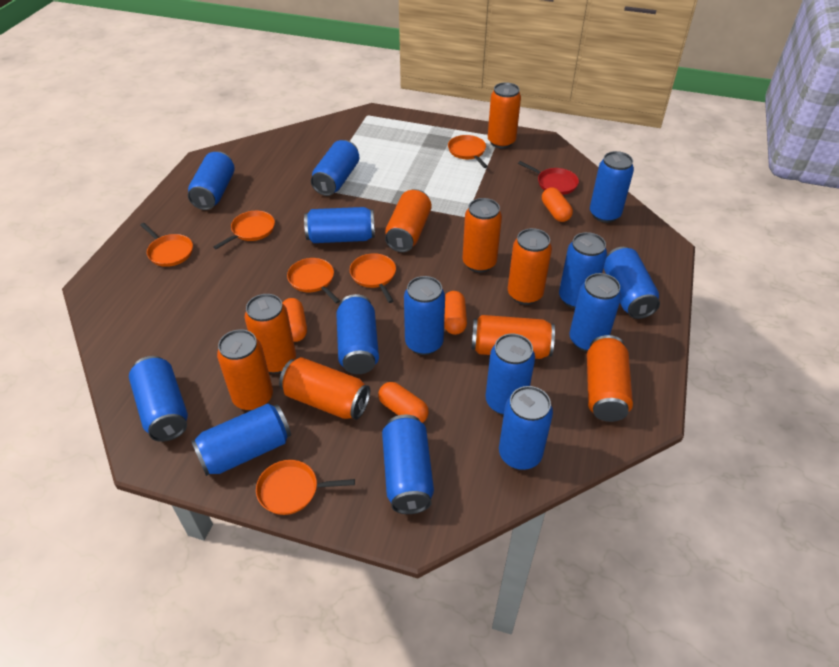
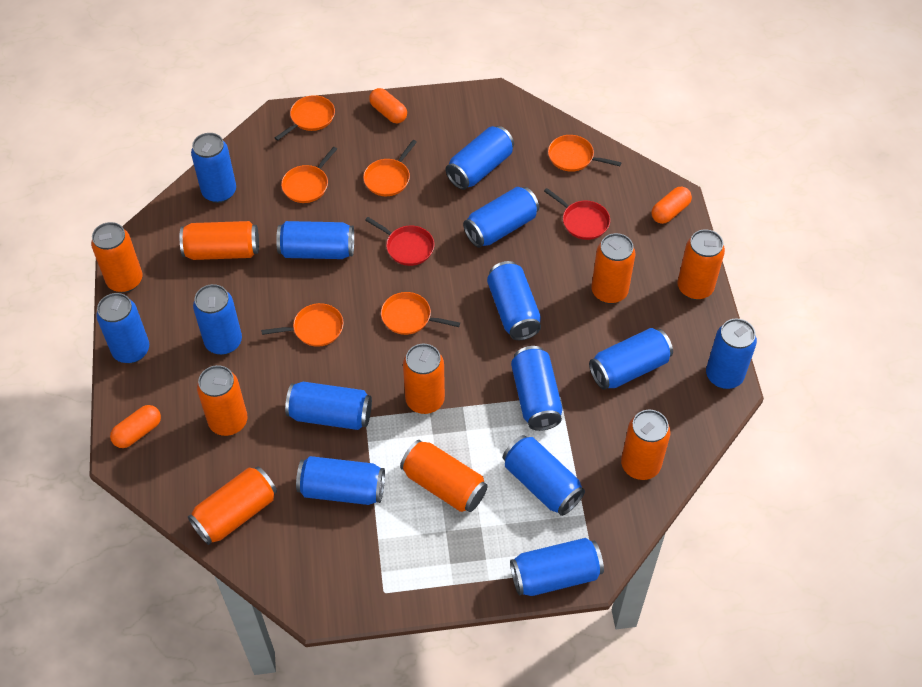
orange capsule: 4 -> 3
red pan: 1 -> 2

